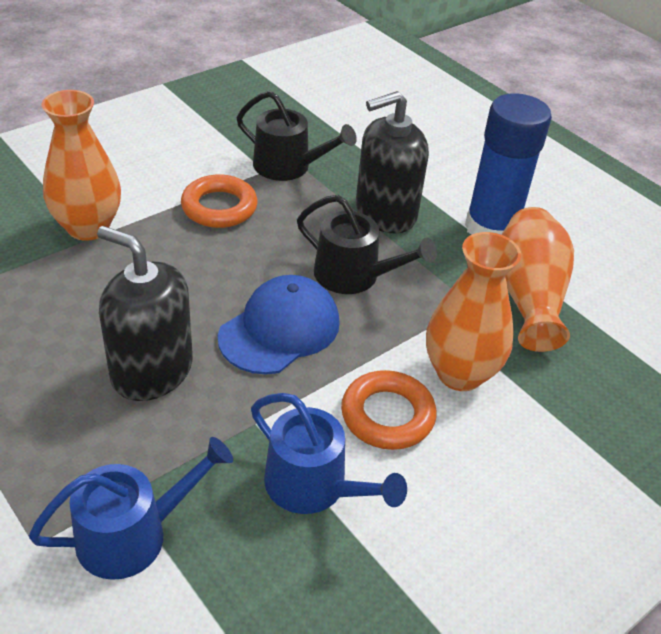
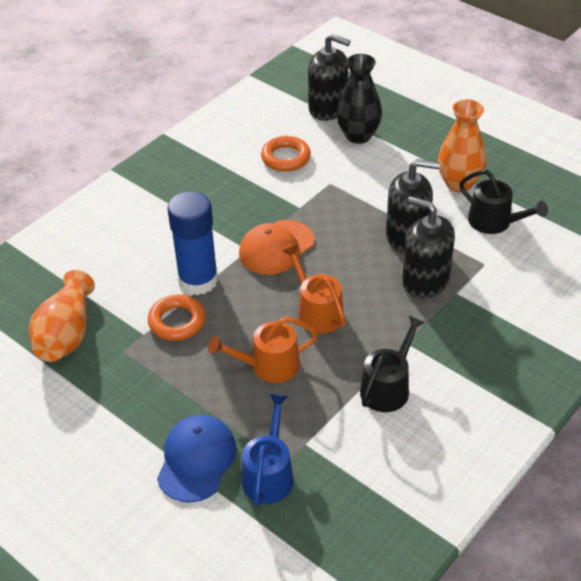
black soap dispenser: 2 -> 3
black vase: 0 -> 1
blue watering can: 2 -> 1
orange cap: 0 -> 1
orange vase: 3 -> 2
orange watering can: 0 -> 2

